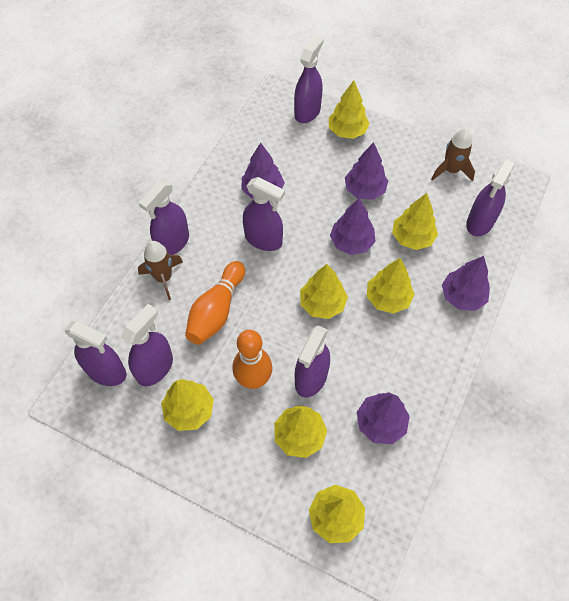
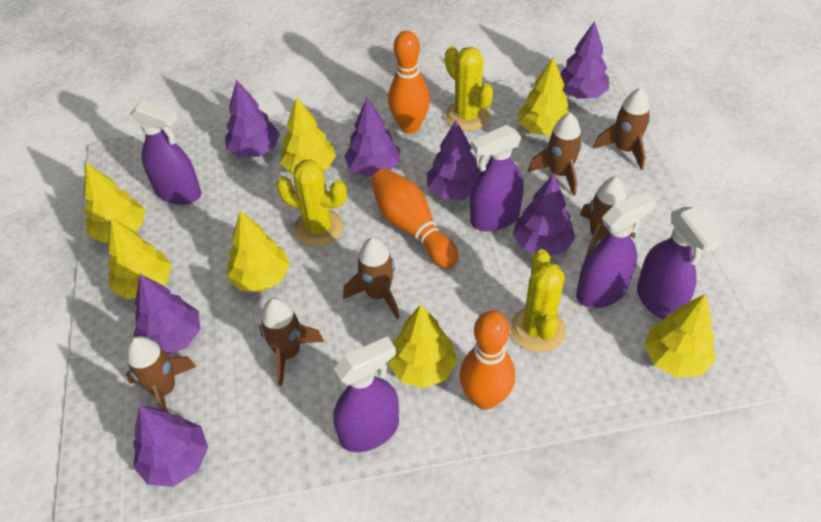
brown rocket: 2 -> 6
orange bowling pin: 2 -> 3
purple spray bottle: 7 -> 5
purple tree: 5 -> 7
yellow cactus: 0 -> 3

